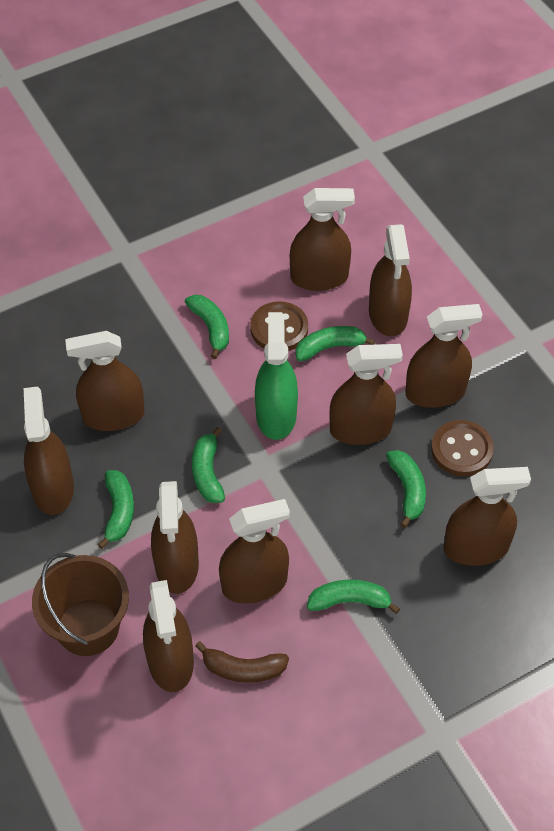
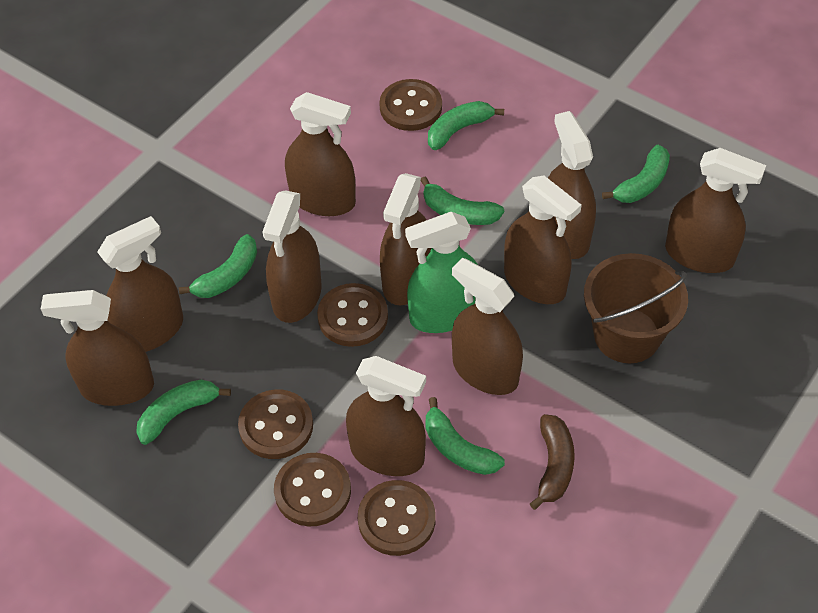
brown button: 2 -> 5

